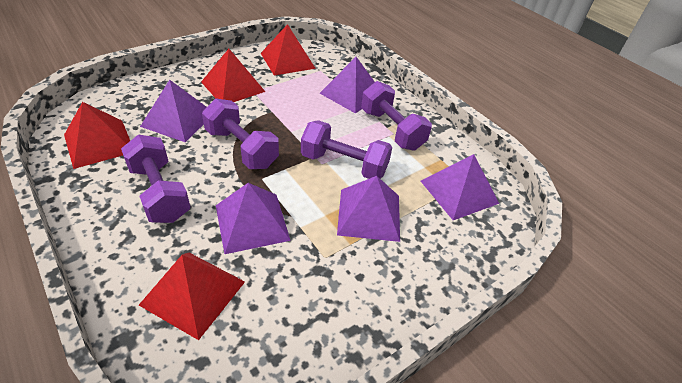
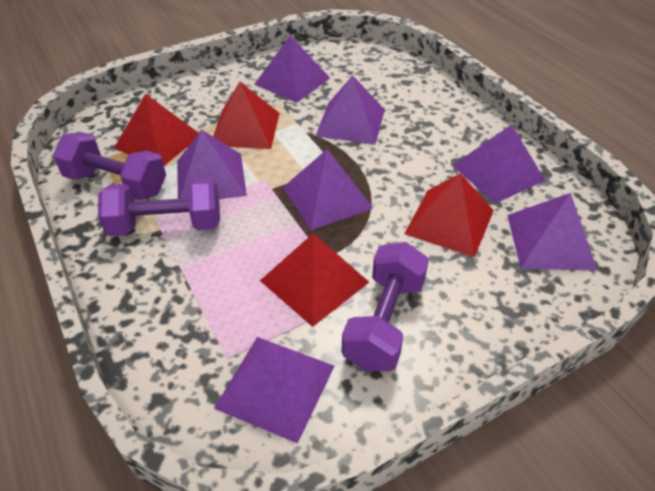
purple dumbbell: 4 -> 3
purple pyramid: 5 -> 7

